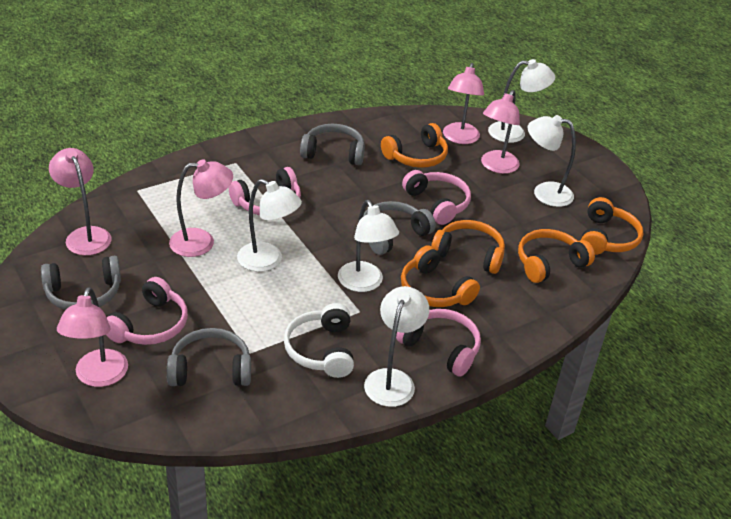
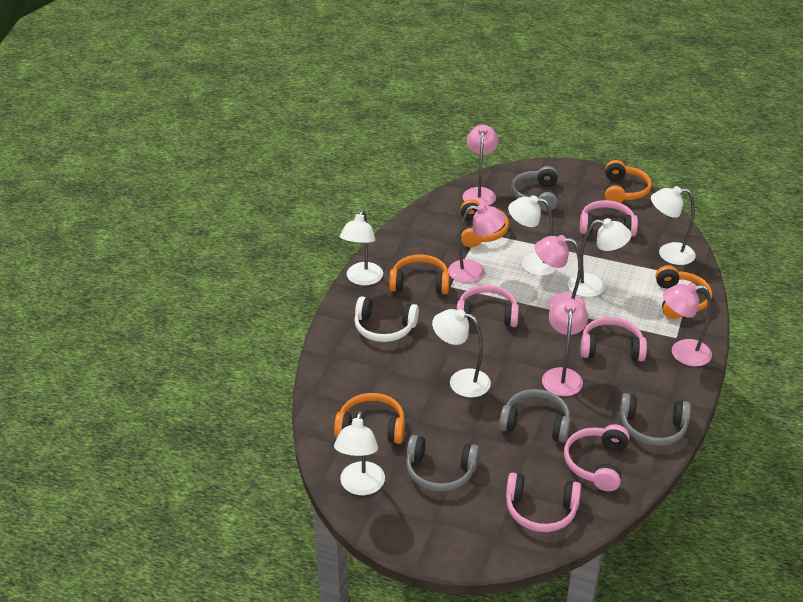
pink headphones: 4 -> 5
white lamp: 5 -> 6

